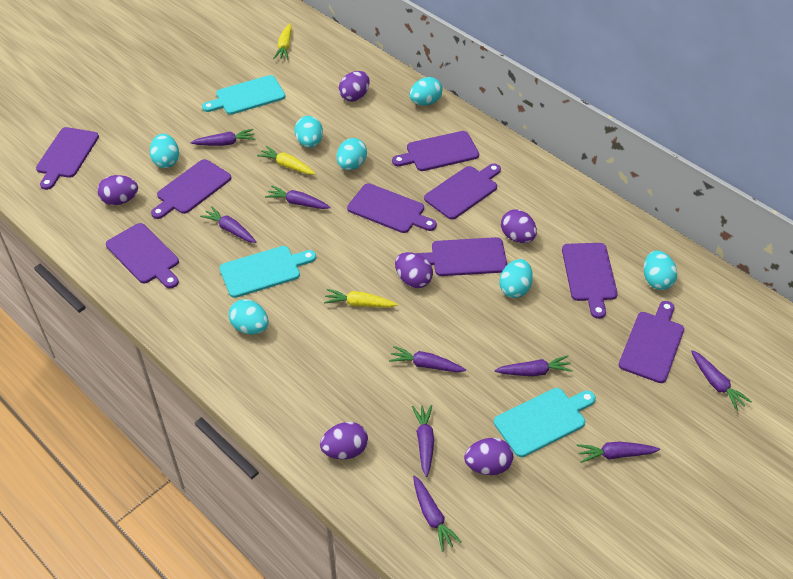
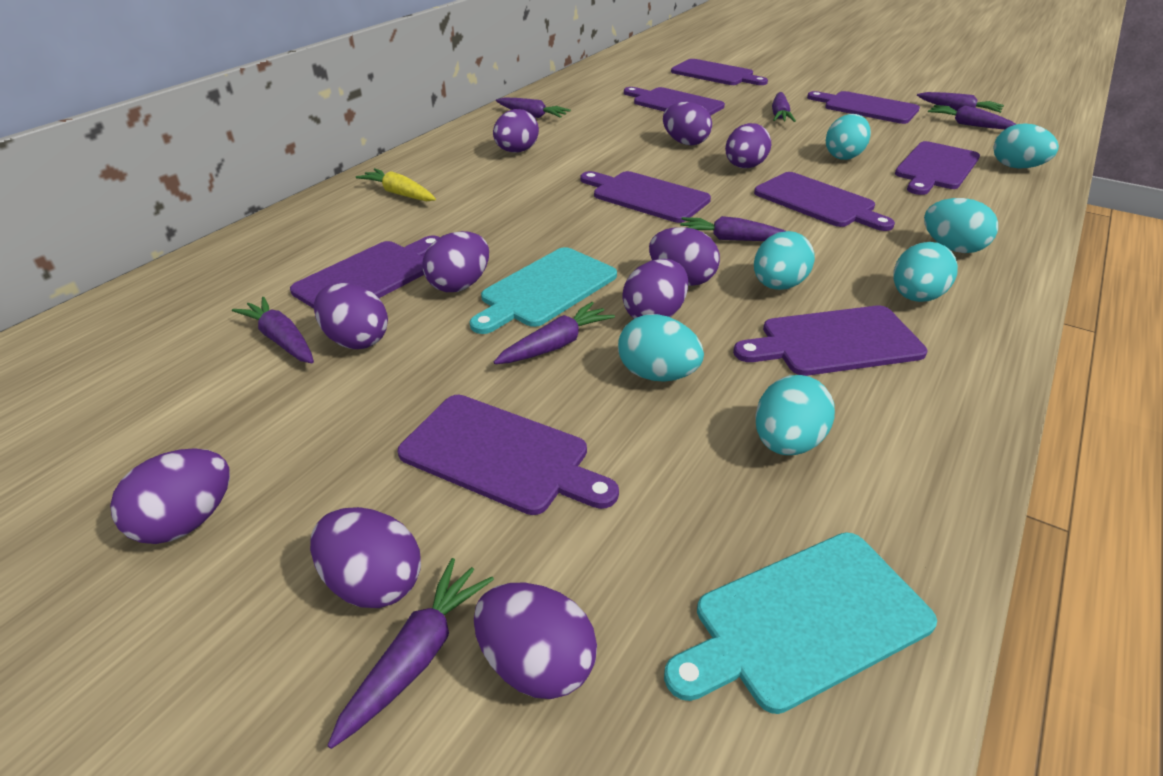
purple carrot: 9 -> 8
purple egg: 6 -> 10
turquoise cutting board: 3 -> 2
yellow carrot: 3 -> 1

